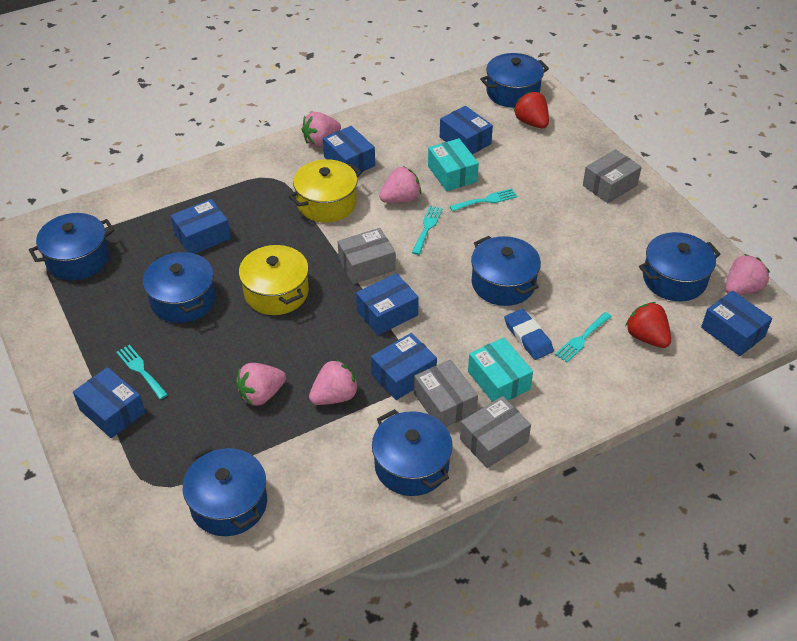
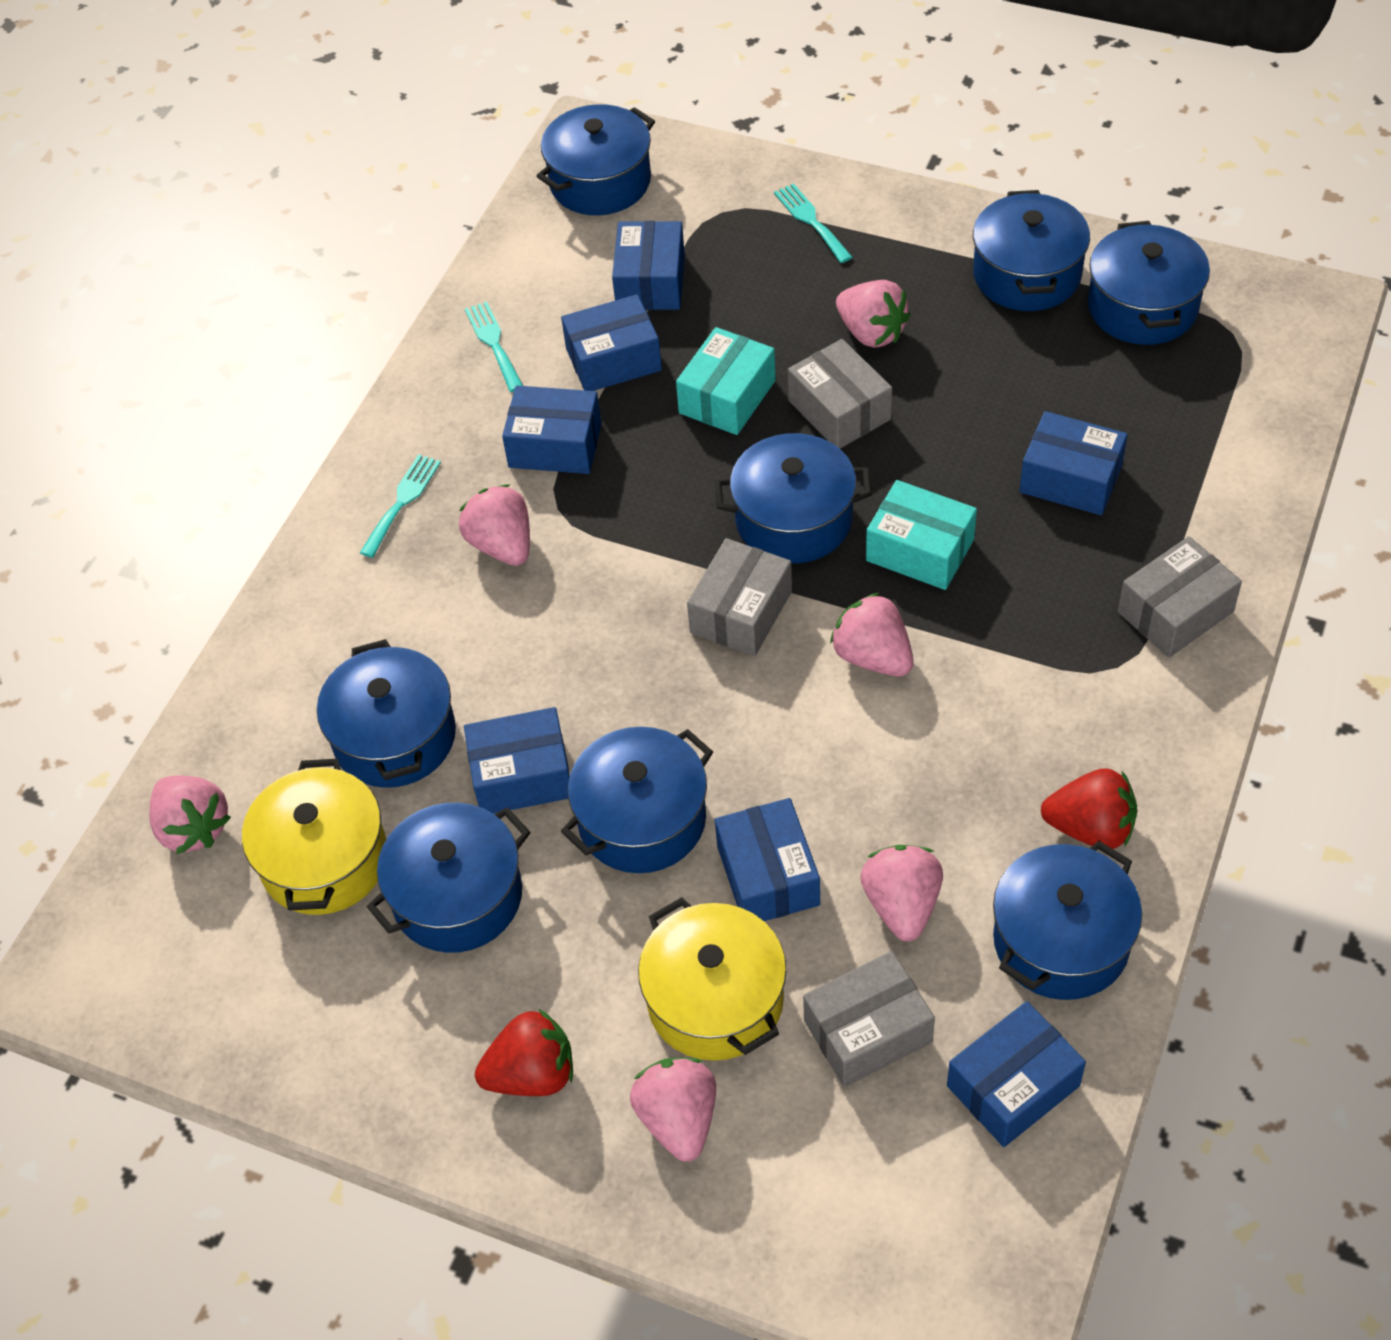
blue eraser: 1 -> 0
blue pot: 7 -> 8
pink strawberry: 5 -> 6
turquoise fork: 4 -> 3

